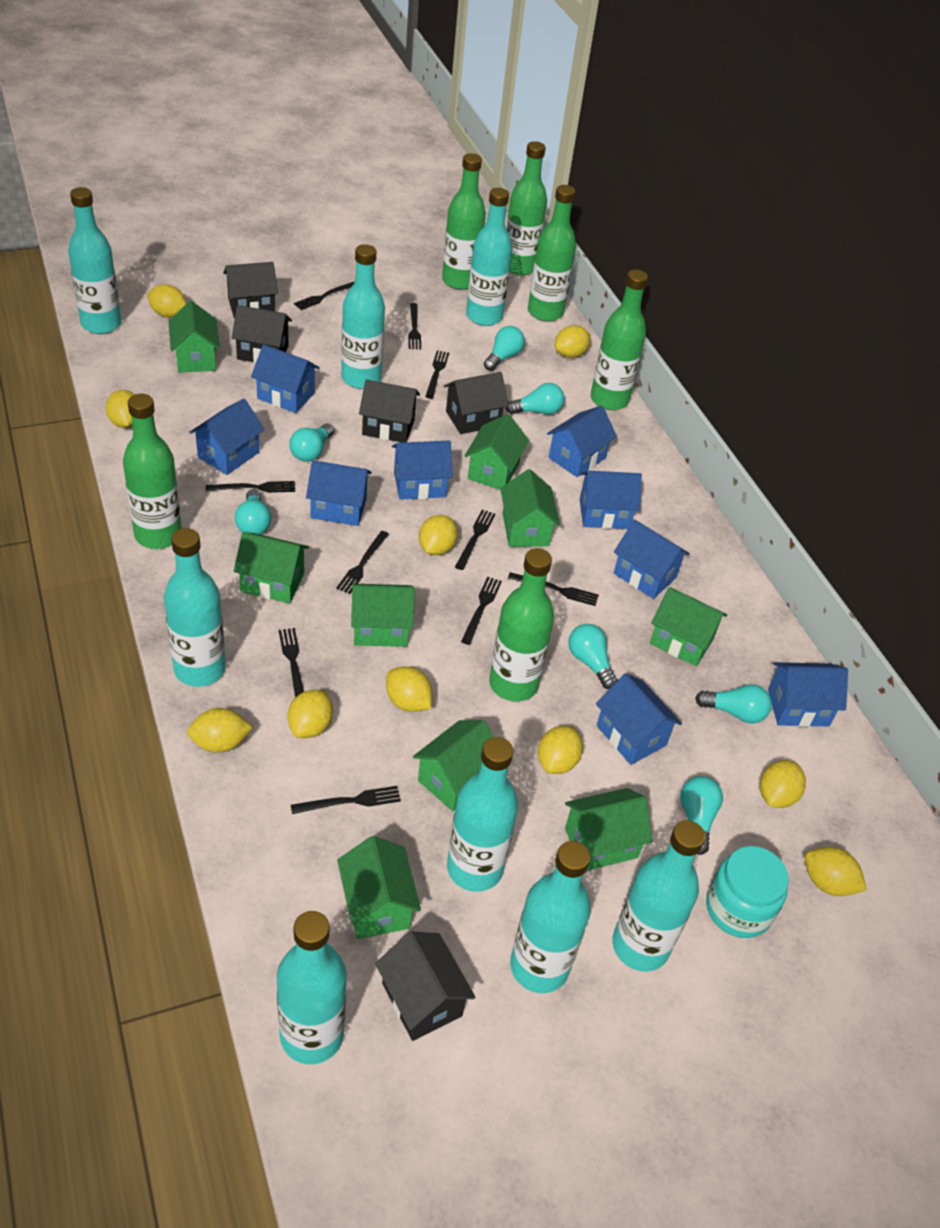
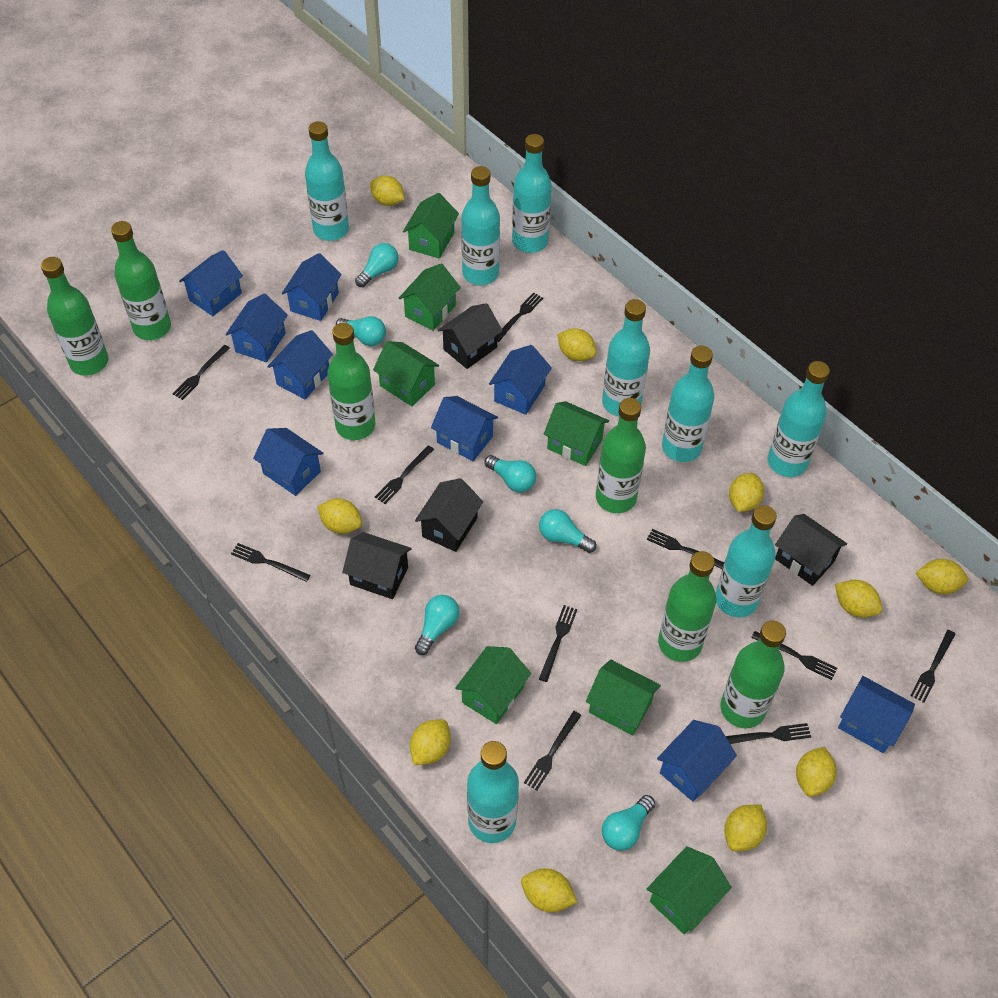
black house: 5 -> 4
green house: 9 -> 7
turquoise jar: 1 -> 0
turquoise light bulb: 7 -> 6

